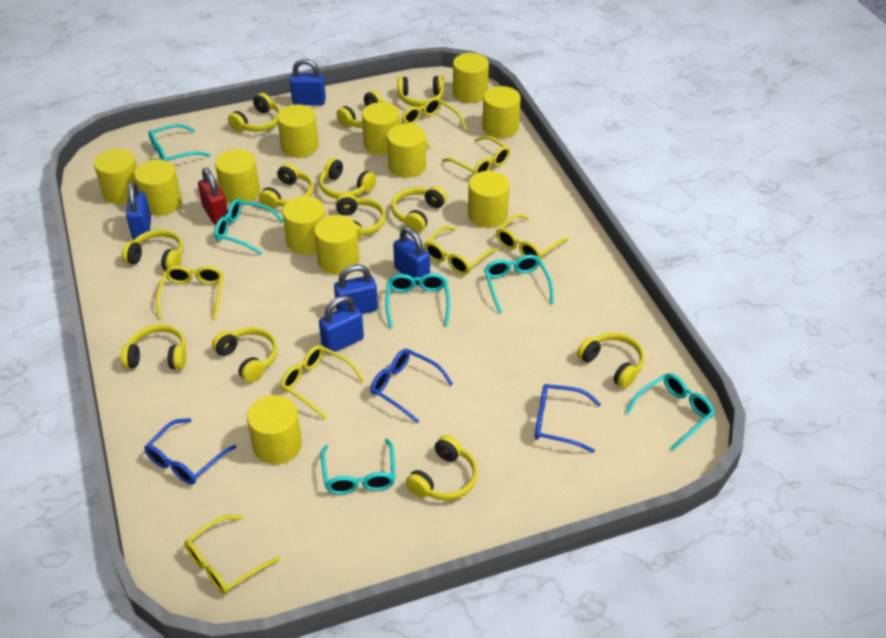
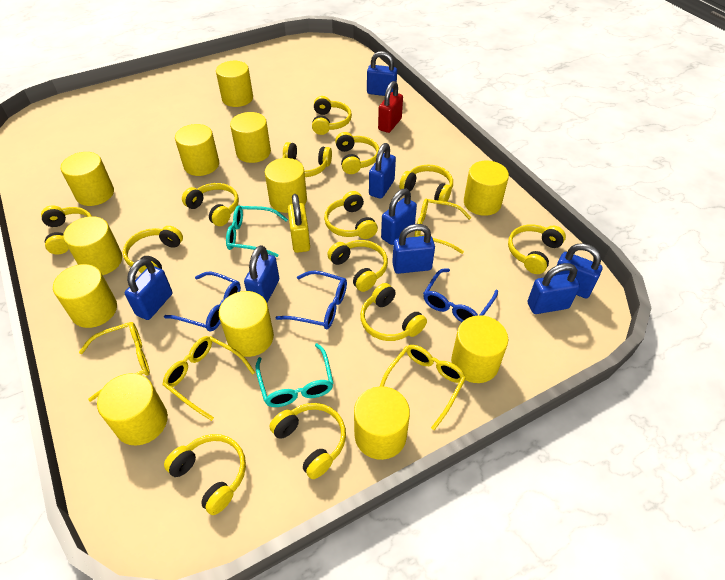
blue padlock: 5 -> 8
turquoise glasses: 6 -> 2
yellow glasses: 7 -> 4
yellow headphones: 12 -> 13
yellow padlock: 0 -> 1

